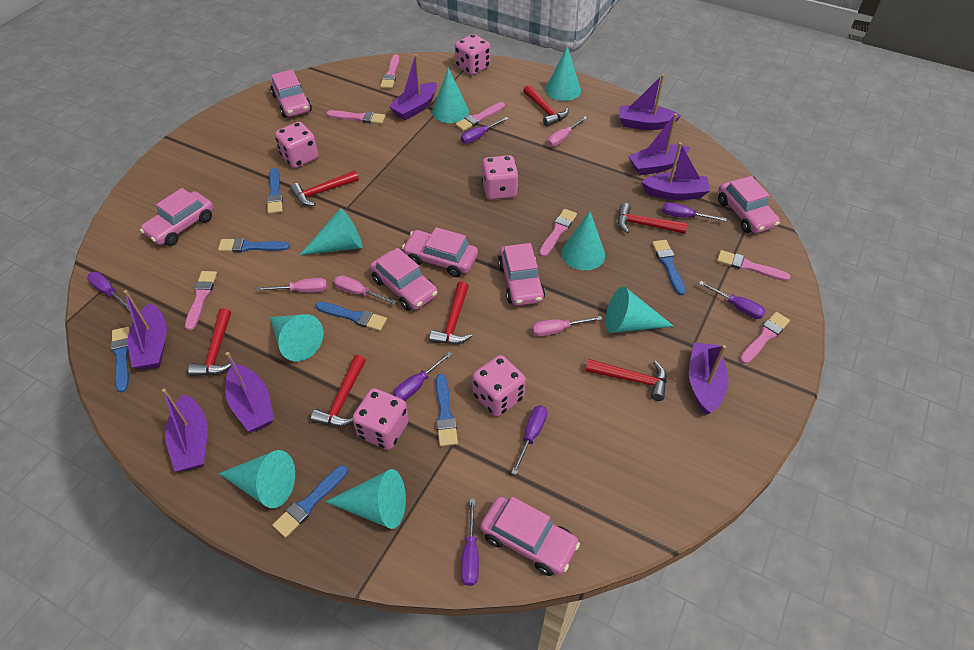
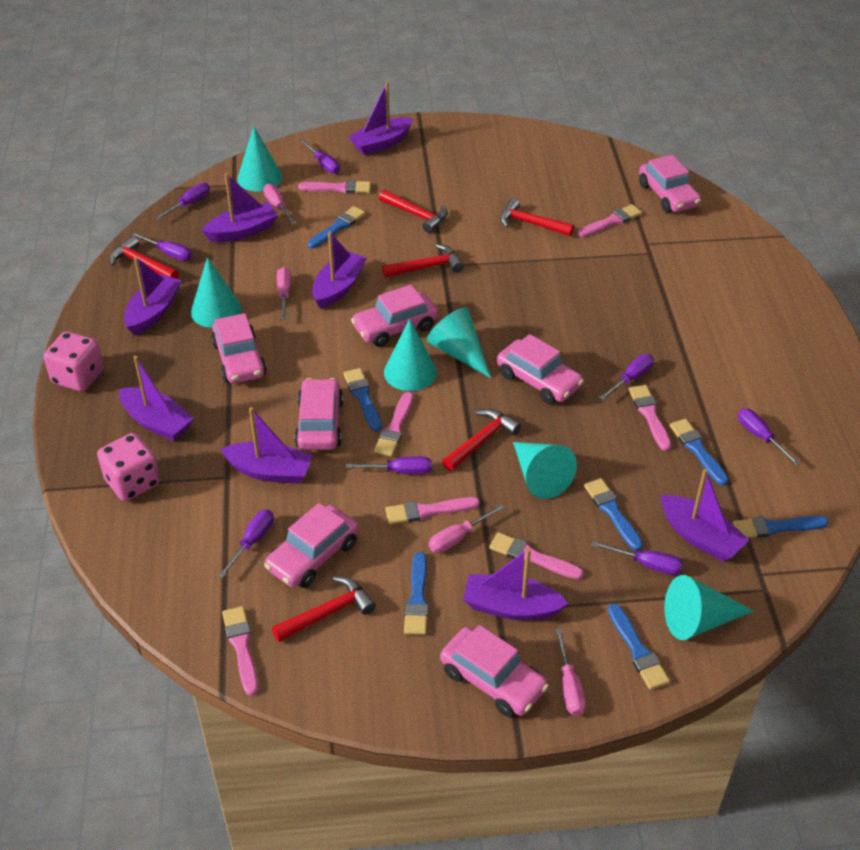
pink dice: 5 -> 2
purple screwdriver: 7 -> 8
red hammer: 7 -> 6
turquoise cone: 8 -> 6

